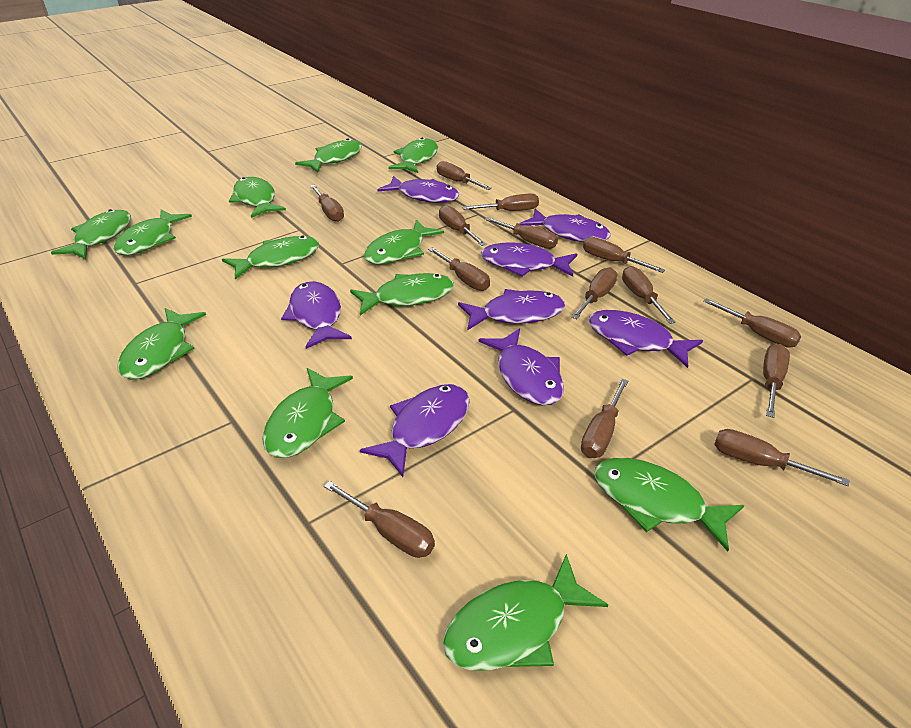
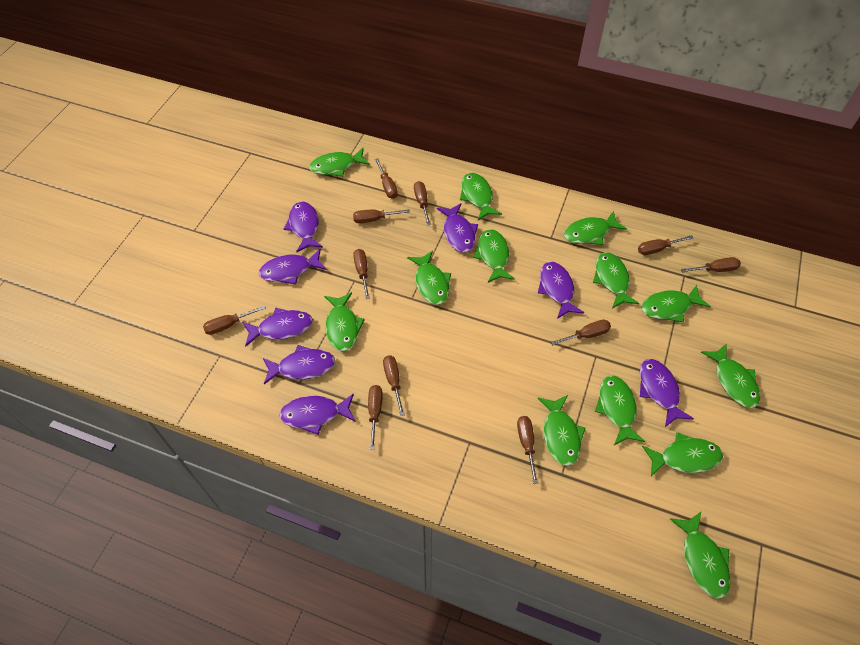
brown screwdriver: 14 -> 11
green fish: 12 -> 13

